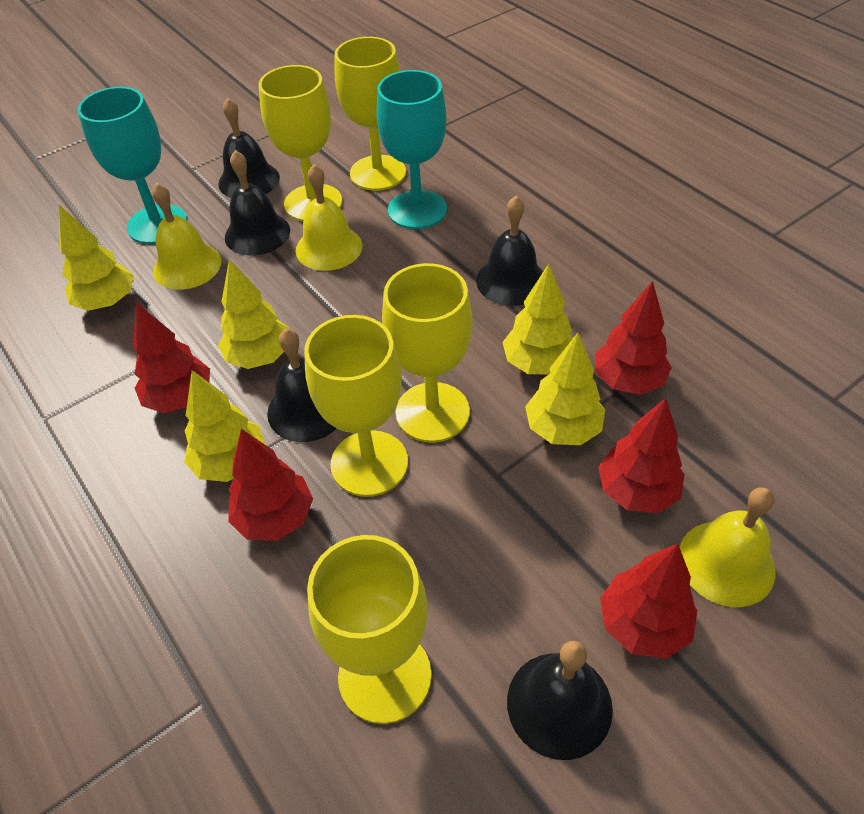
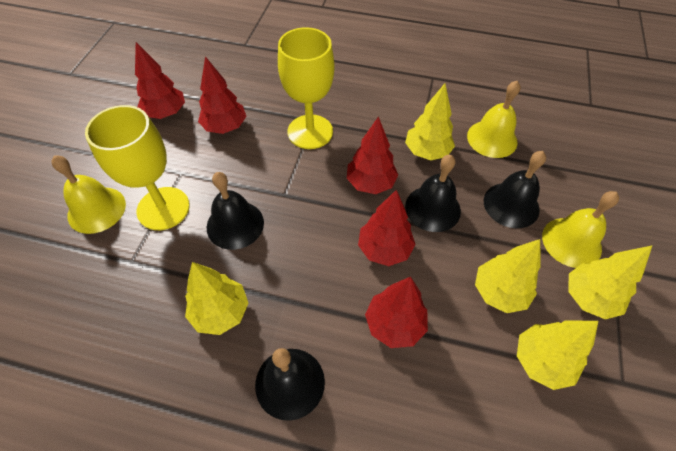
black bell: 5 -> 4
turquoise goblet: 2 -> 0
yellow goblet: 5 -> 2

